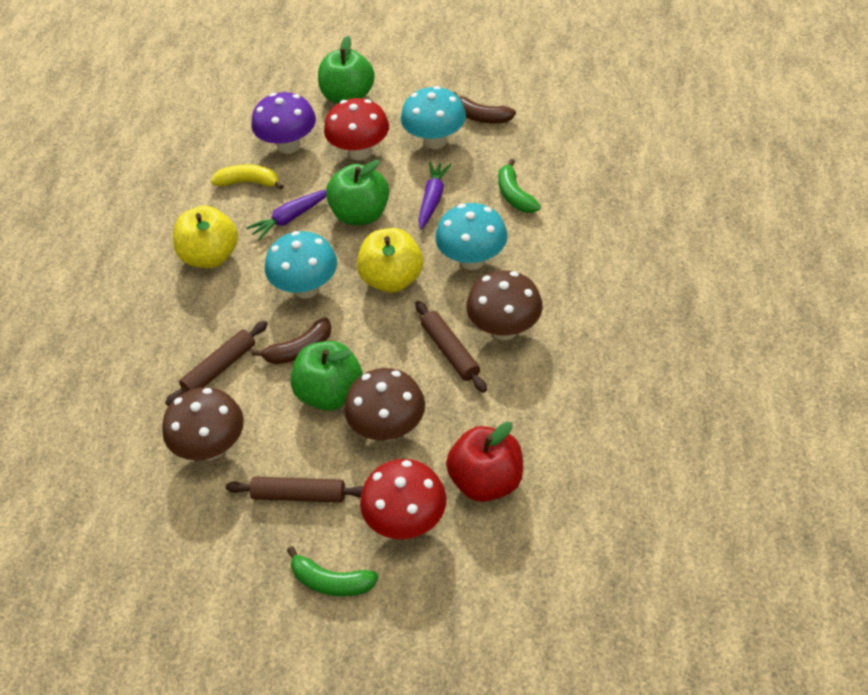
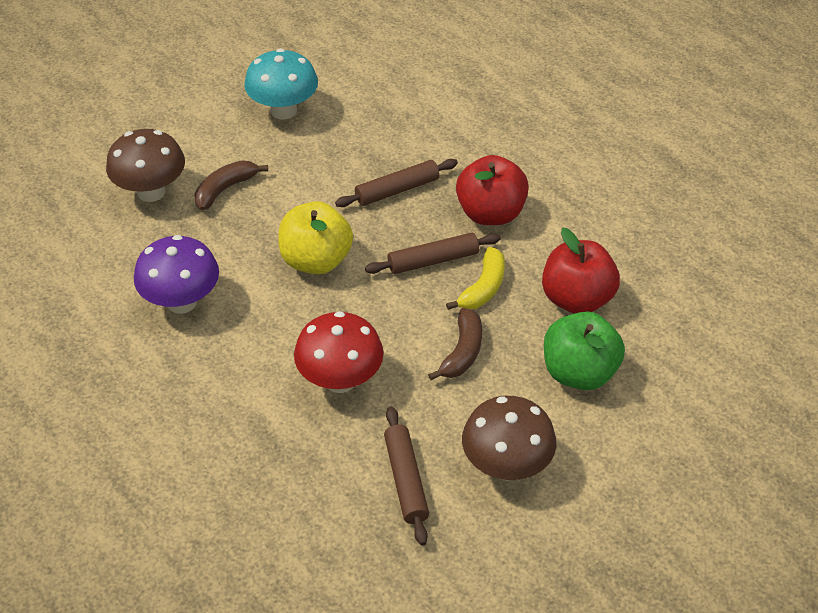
brown mushroom: 3 -> 2
green apple: 3 -> 1
green banana: 2 -> 0
purple carrot: 2 -> 0
red apple: 1 -> 2
red mushroom: 2 -> 1
turquoise mushroom: 3 -> 1
yellow apple: 2 -> 1

